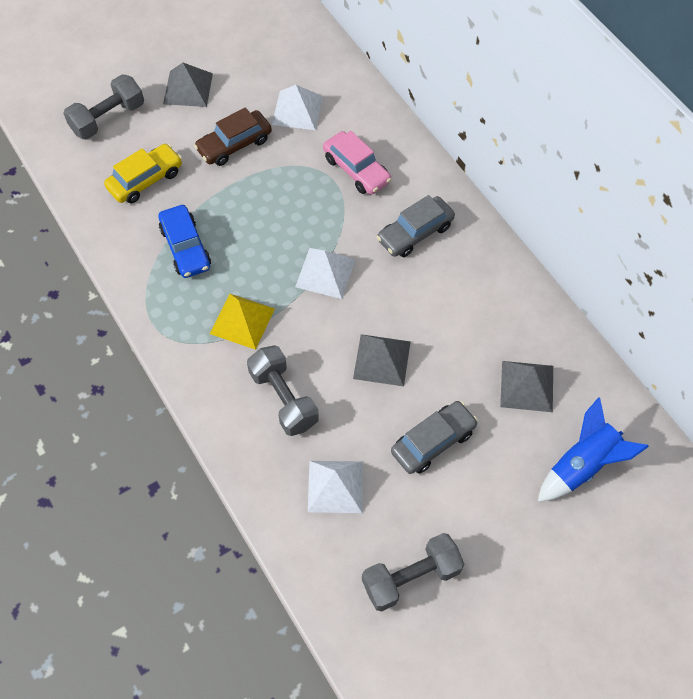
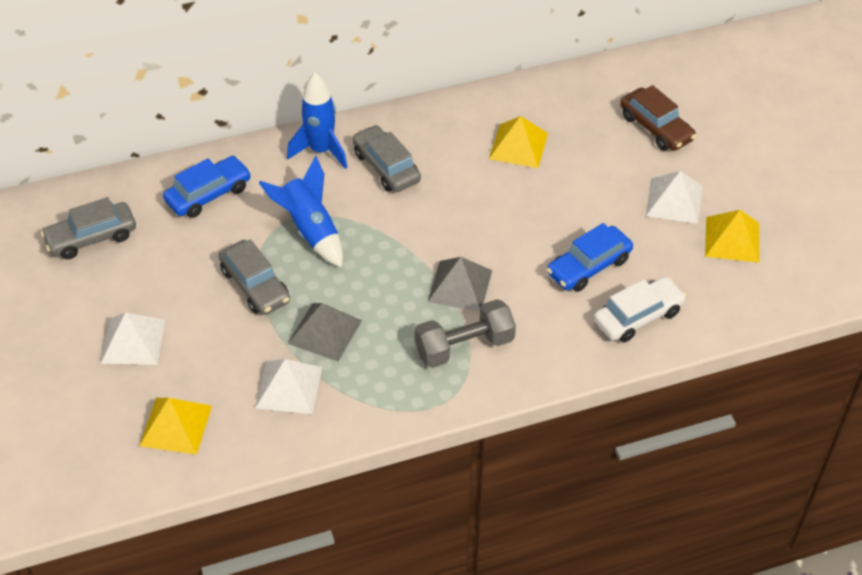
blue car: 1 -> 2
blue rocket: 1 -> 2
grey car: 2 -> 3
grey dumbbell: 3 -> 1
grey pyramid: 3 -> 2
pink car: 1 -> 0
white car: 0 -> 1
yellow car: 1 -> 0
yellow pyramid: 1 -> 3

